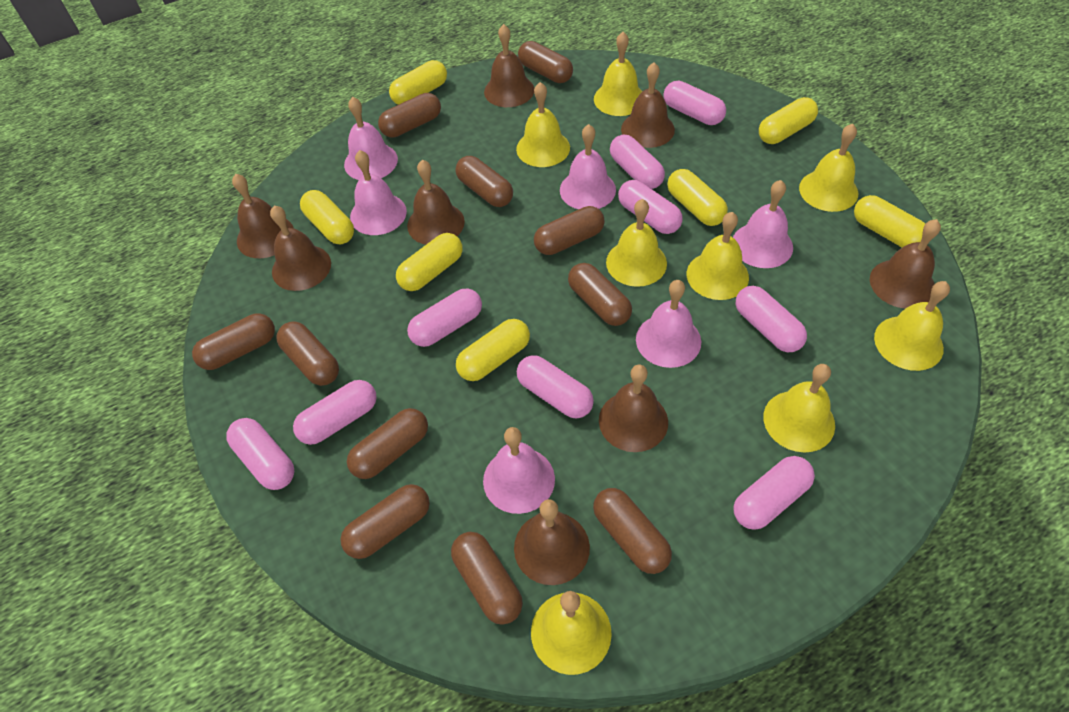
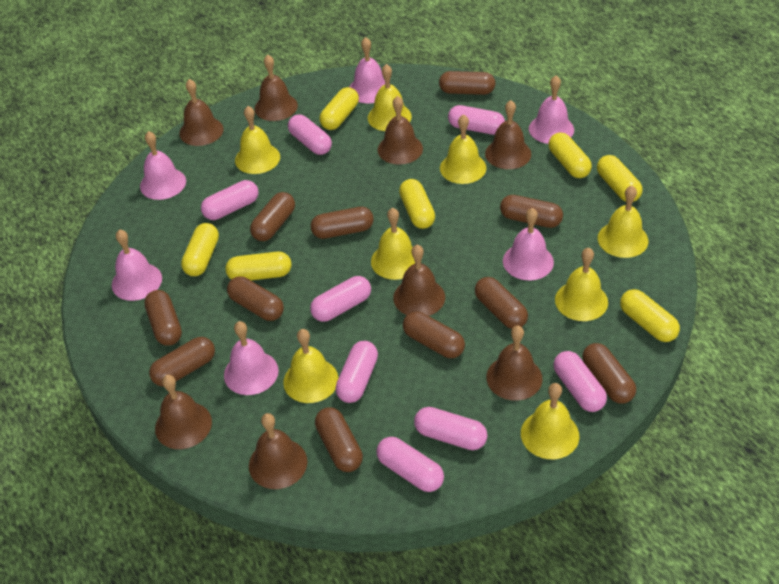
pink capsule: 9 -> 8

